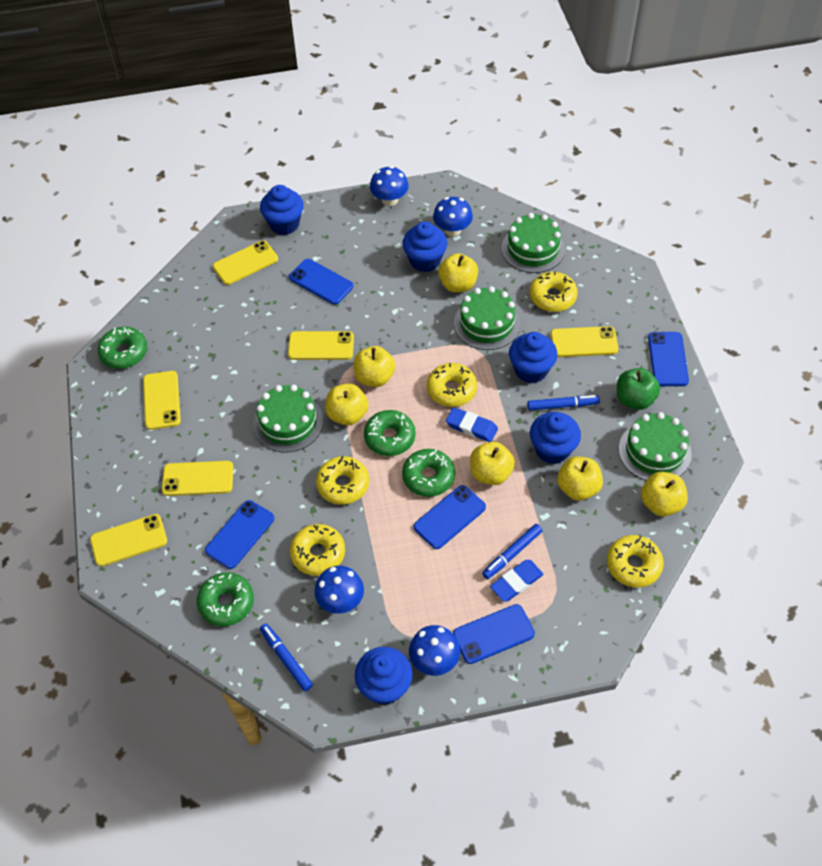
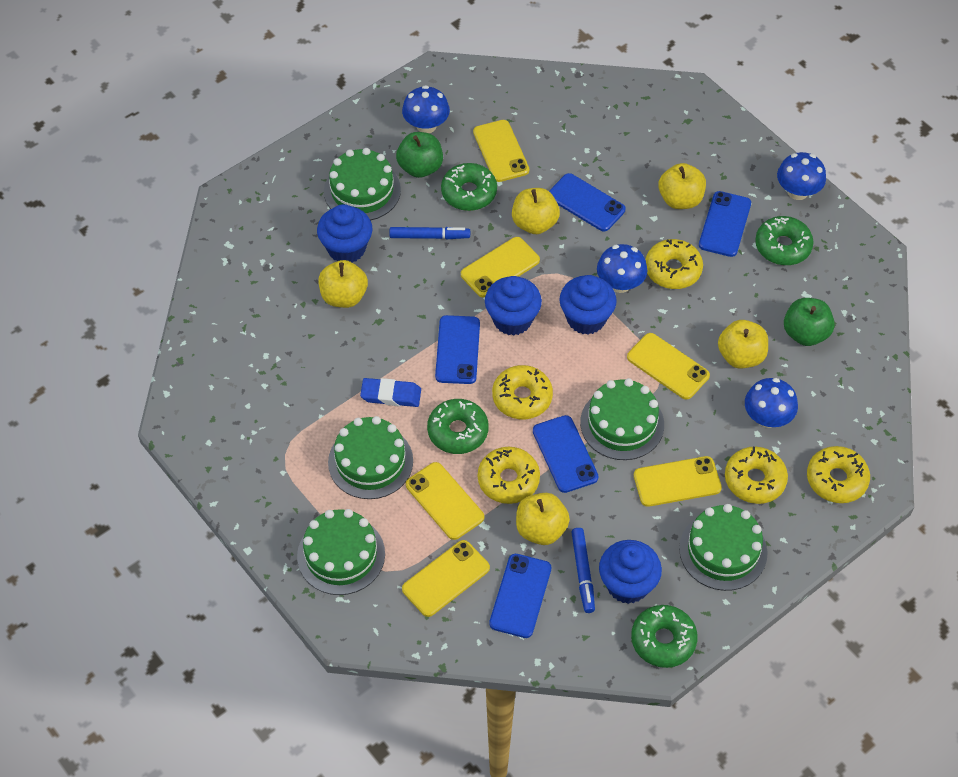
blue cupcake: 5 -> 4
blue eraser: 2 -> 1
blue marker: 3 -> 2
green apple: 1 -> 2
green cake: 4 -> 5
yellow apple: 6 -> 5

